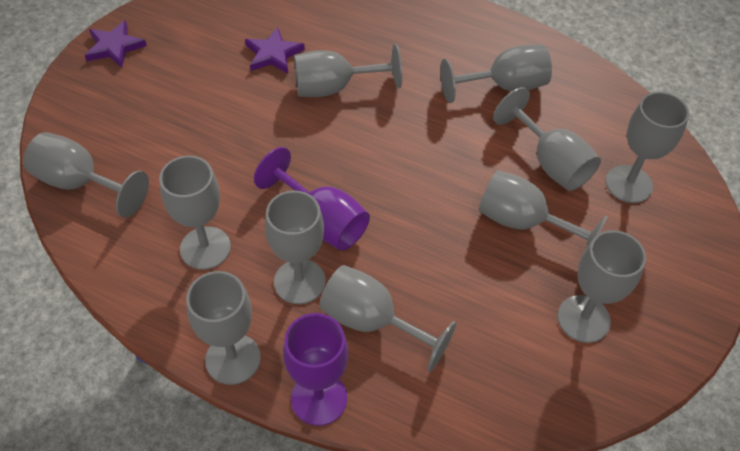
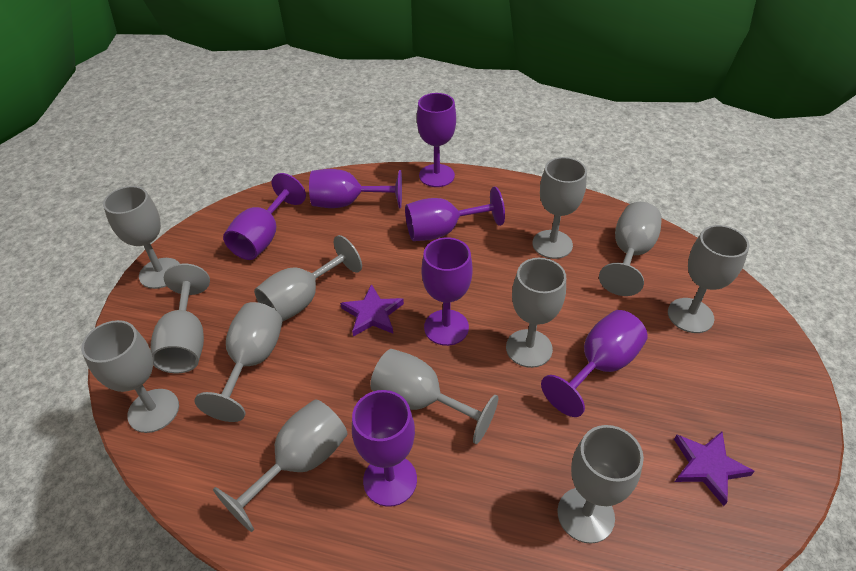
grey goblet: 11 -> 12
purple goblet: 2 -> 7

